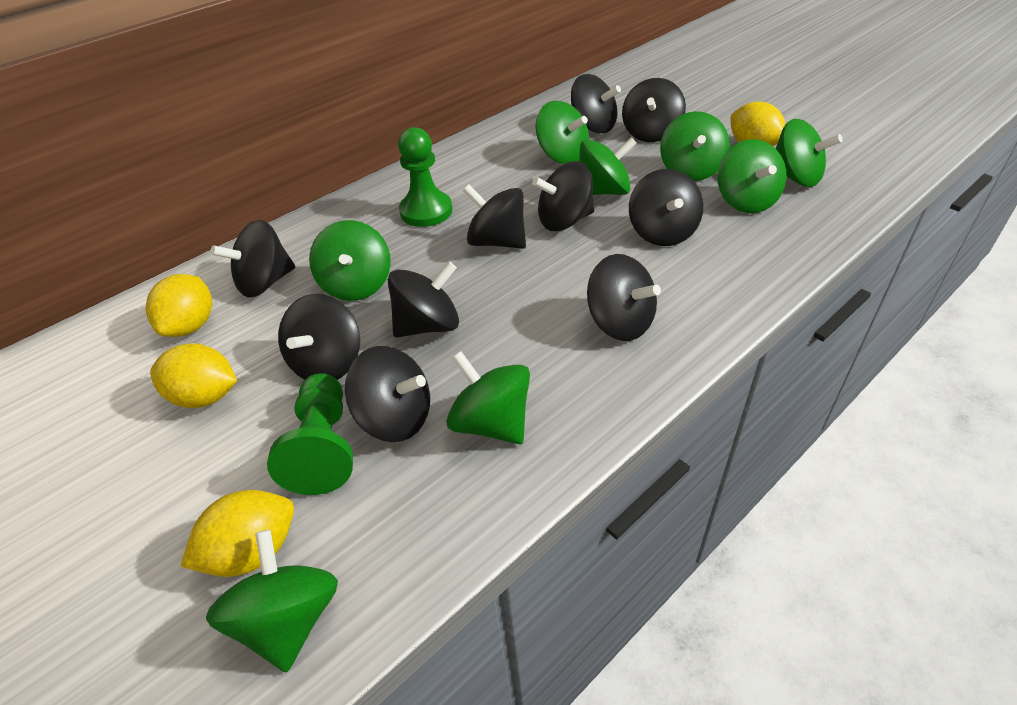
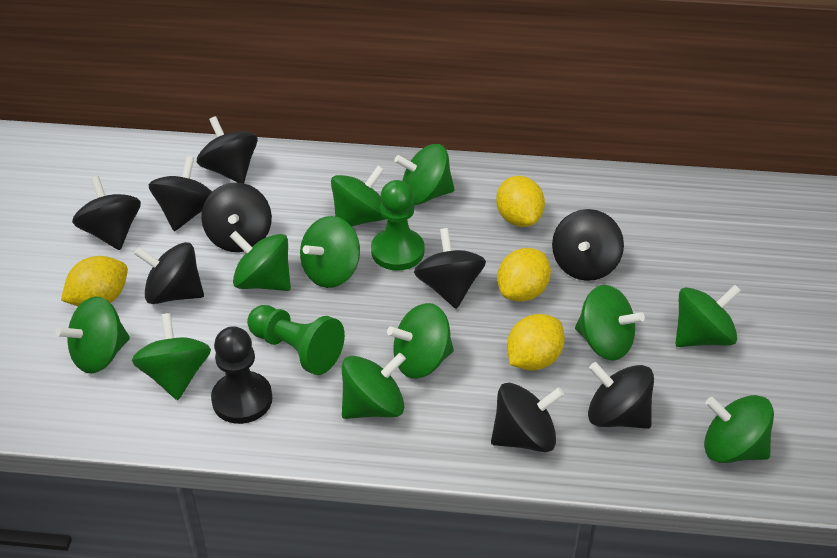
black pawn: 0 -> 1
black spinning top: 10 -> 9
green spinning top: 8 -> 11

